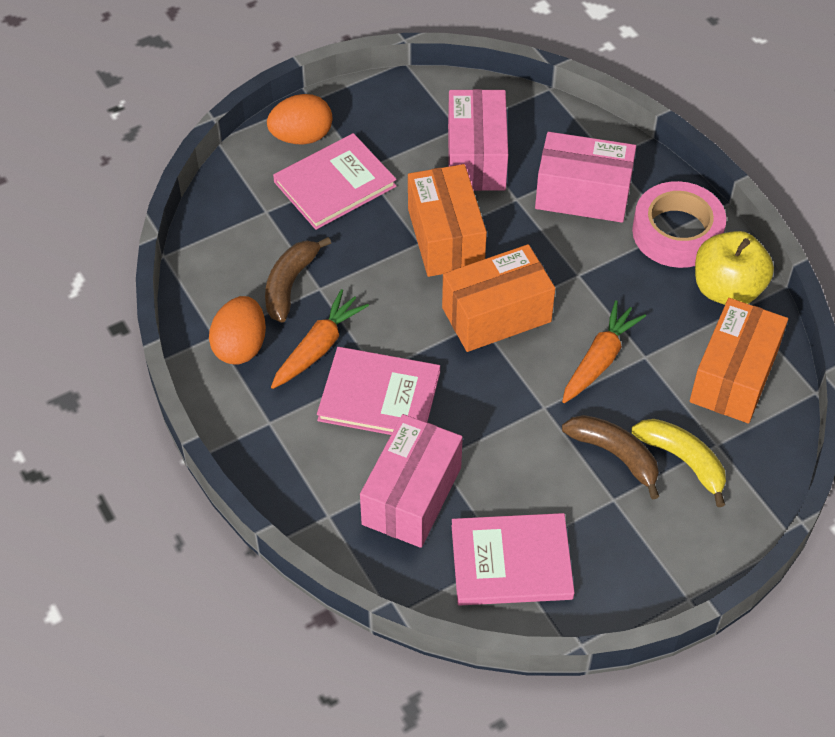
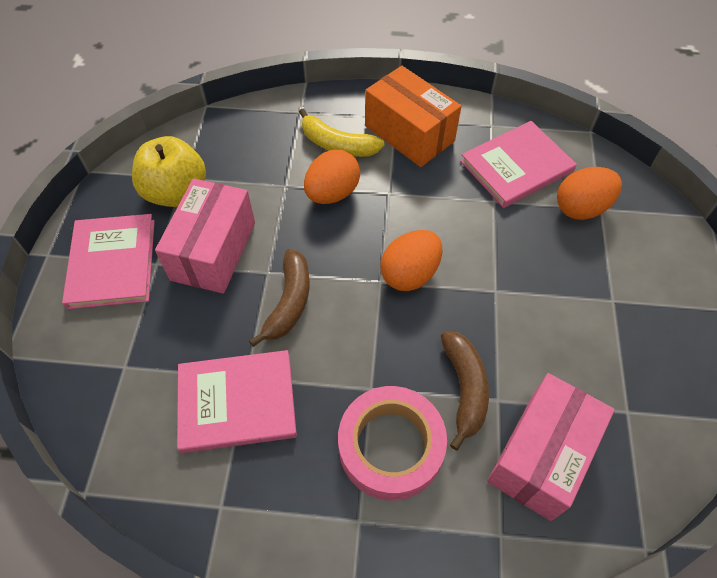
orange box: 3 -> 1
orange carrot: 2 -> 0
orange egg: 2 -> 3
pink box: 3 -> 2

